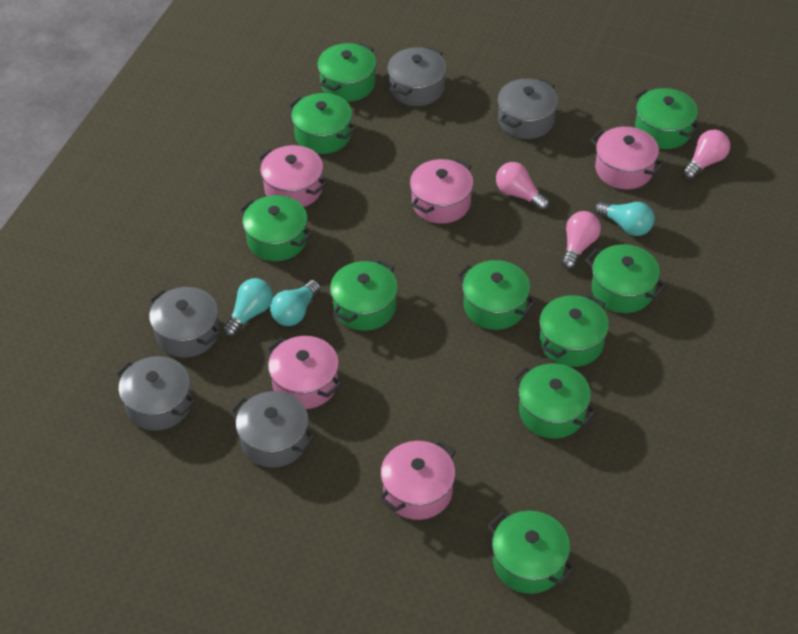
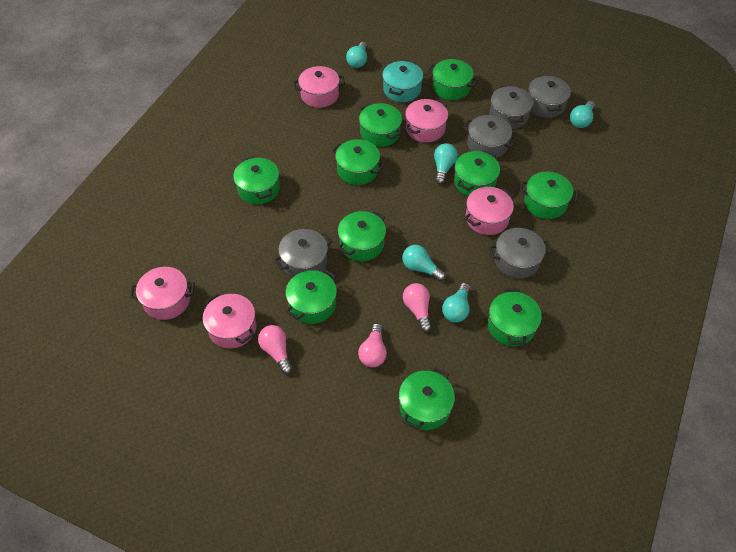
turquoise light bulb: 3 -> 5
turquoise pot: 0 -> 1

